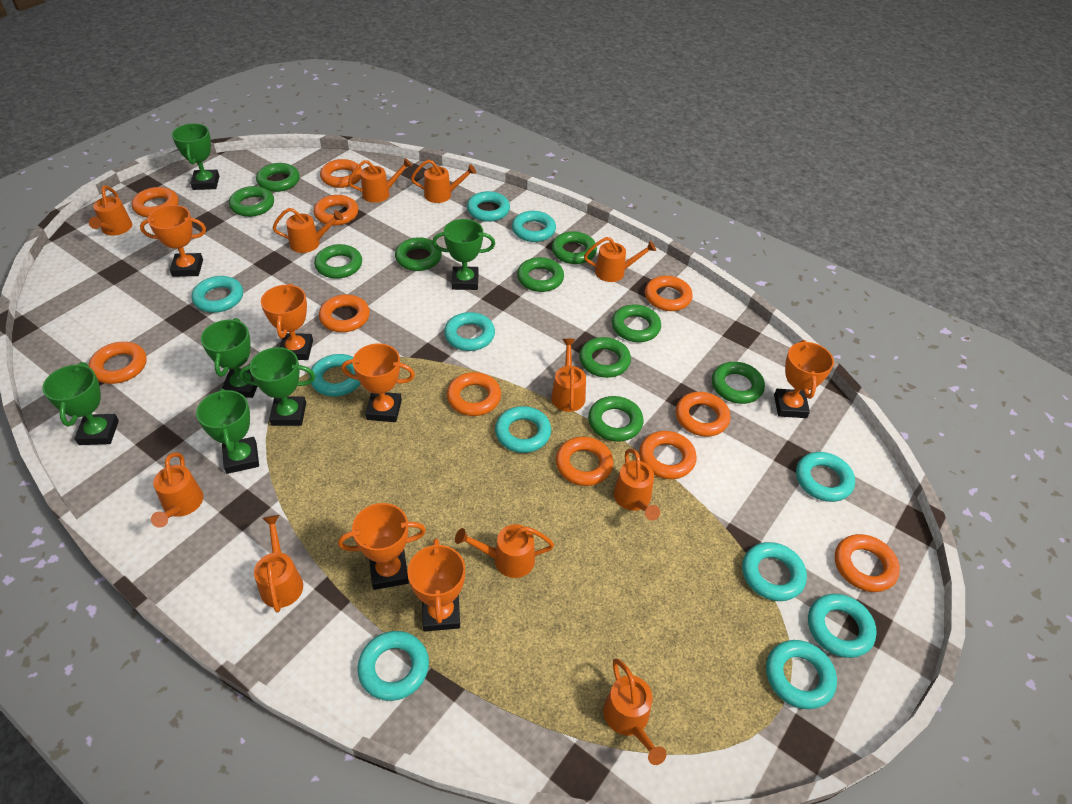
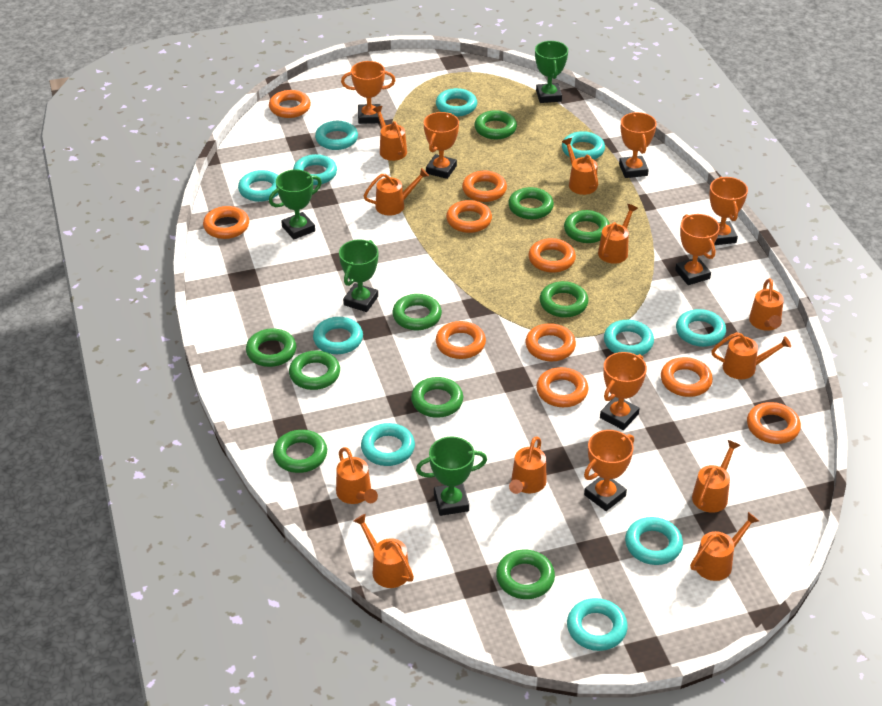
green trophy: 6 -> 4
orange ring: 11 -> 10
orange trophy: 6 -> 7

